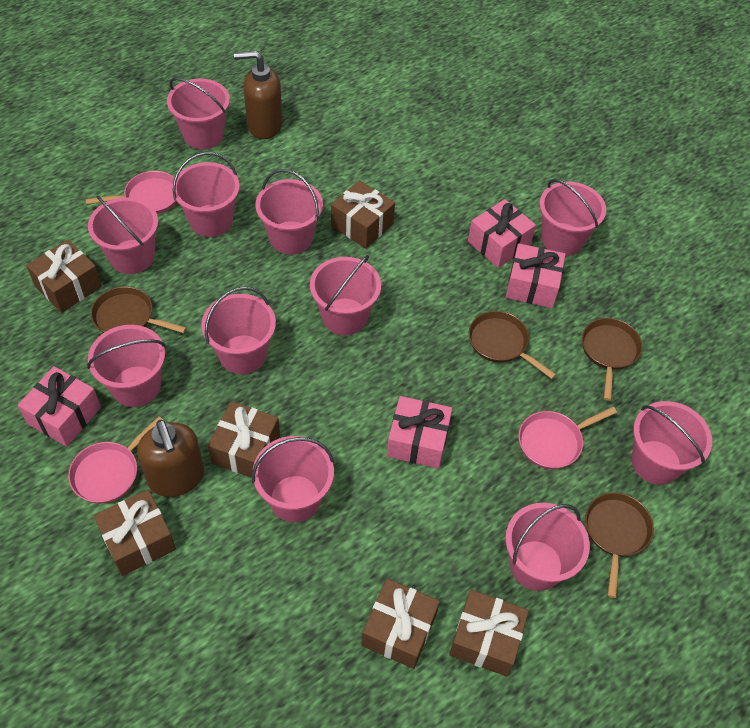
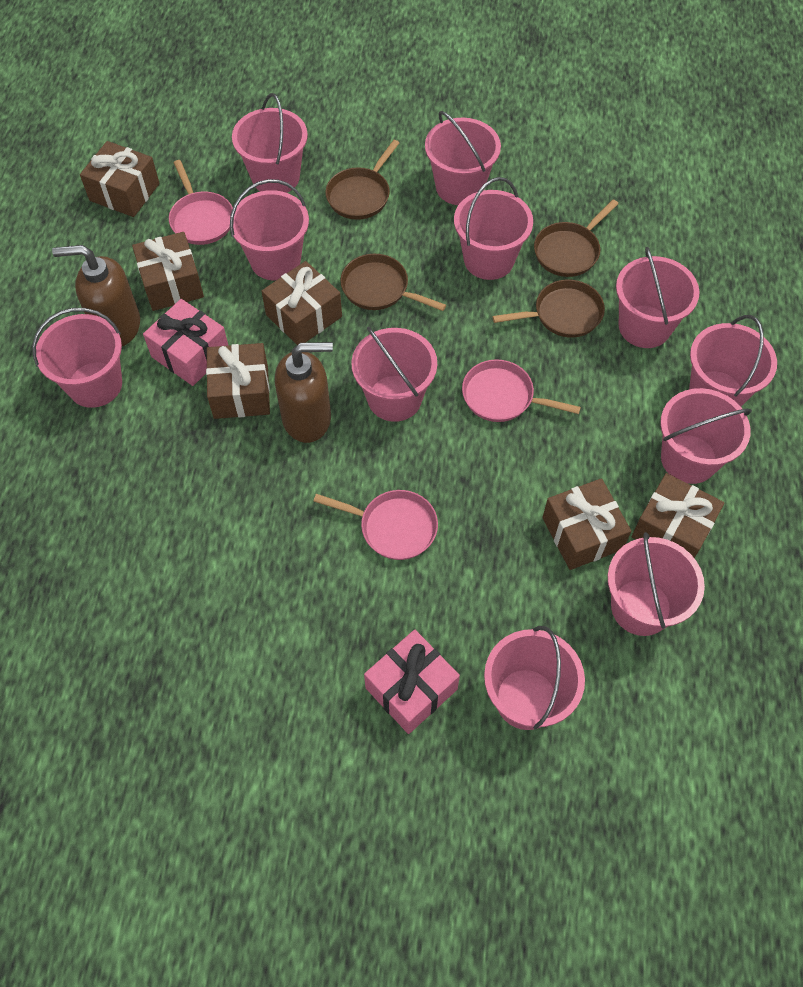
pink gift: 4 -> 2

